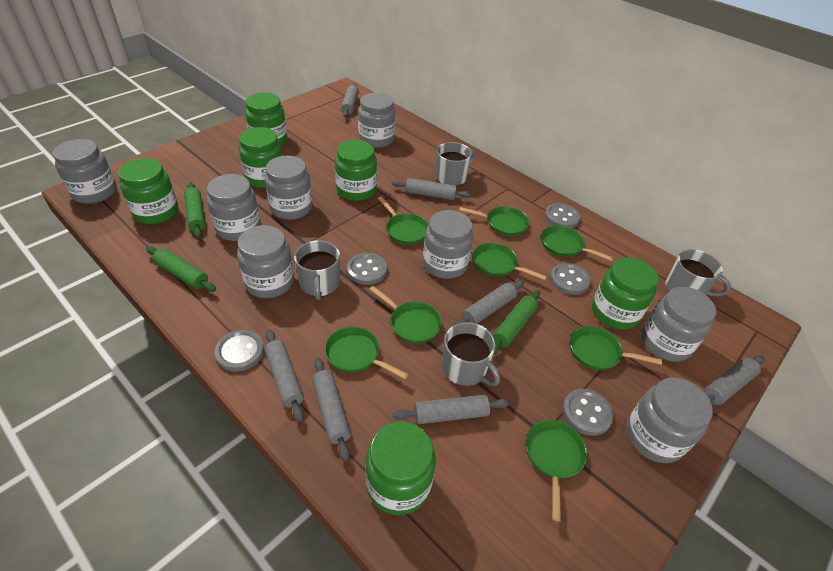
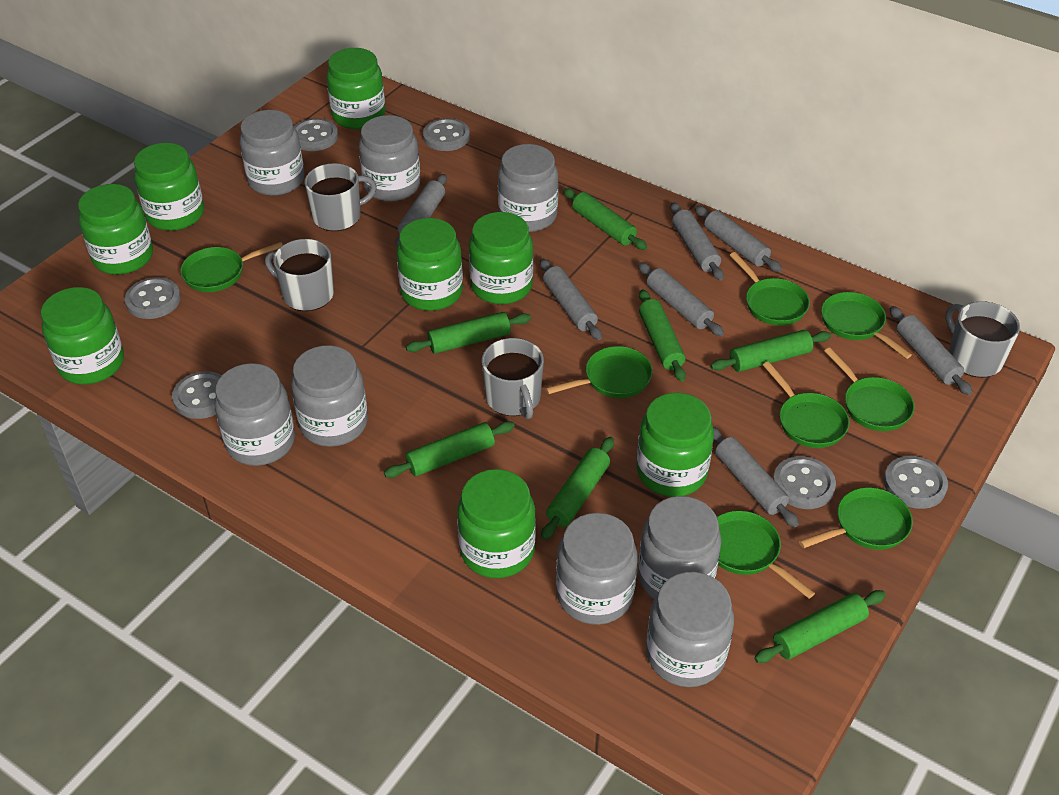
green jar: 6 -> 8
green rolling pin: 3 -> 7
grey button: 5 -> 6

